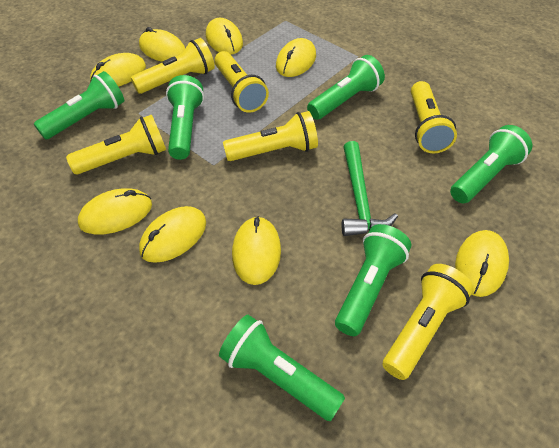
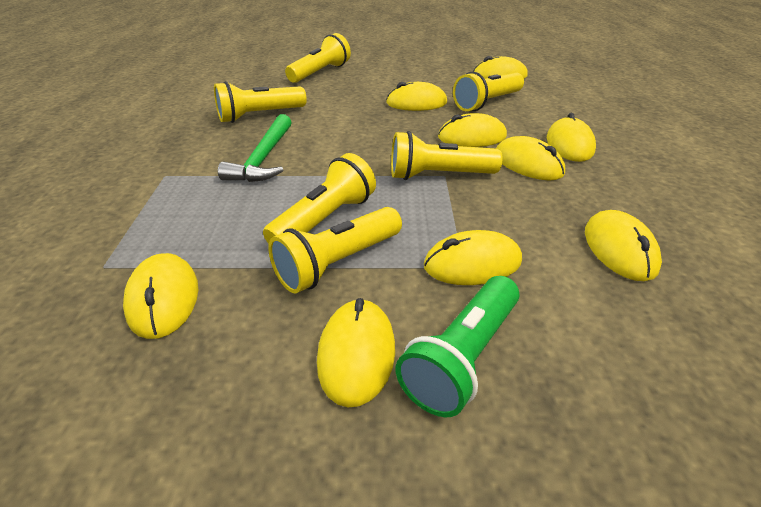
green flashlight: 6 -> 1
yellow mouse: 8 -> 9

